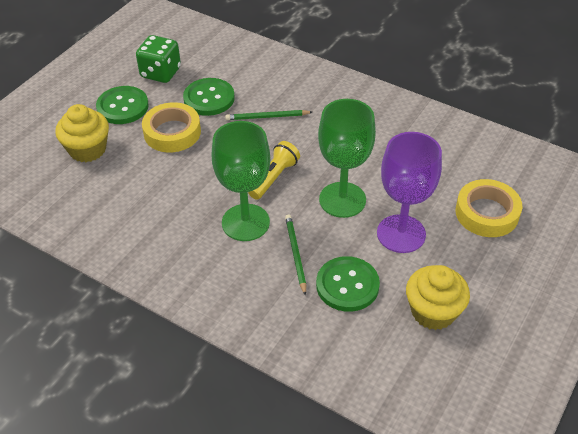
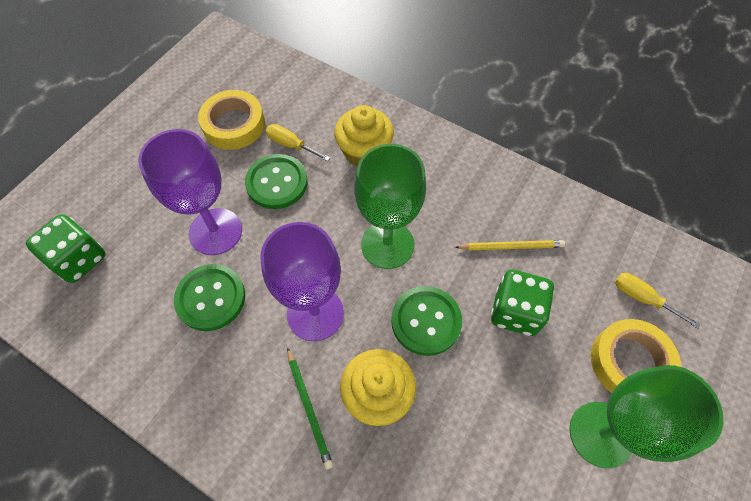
green dice: 1 -> 2
green pencil: 2 -> 1
purple goblet: 1 -> 2
yellow flashlight: 1 -> 0
yellow pencil: 0 -> 1
yellow screwdriver: 0 -> 2

